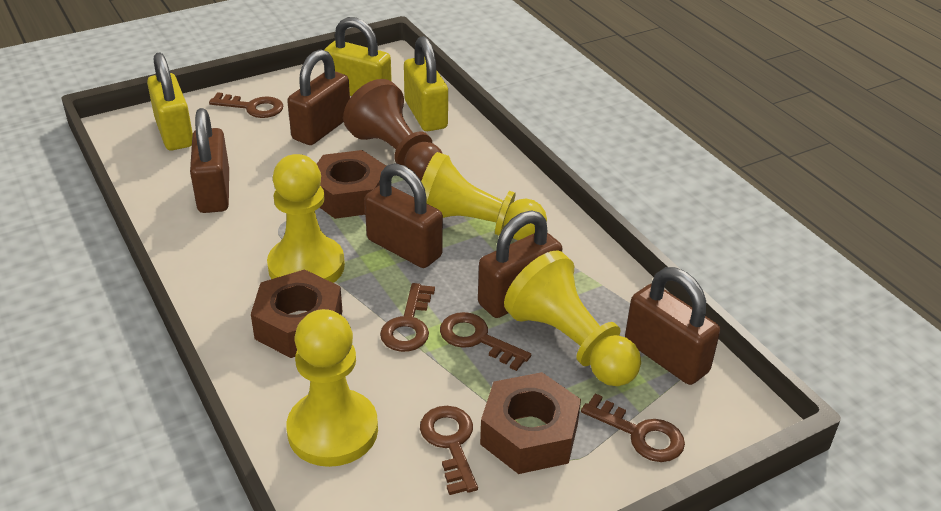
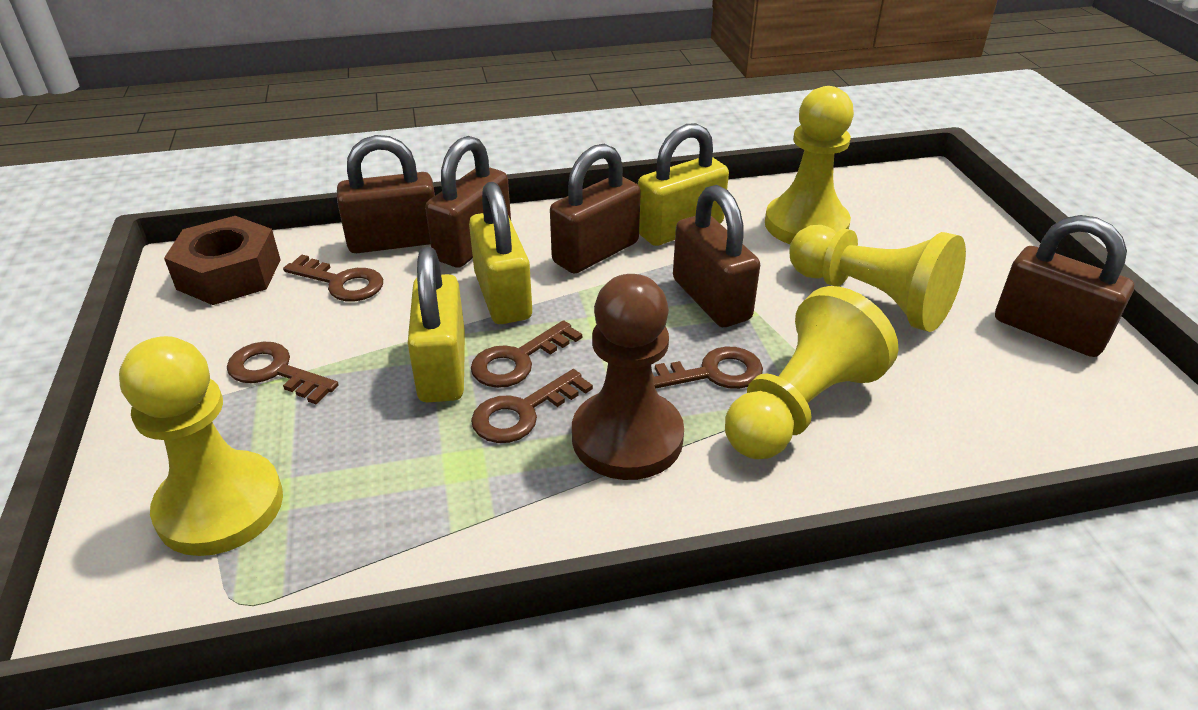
brown nut: 3 -> 1

